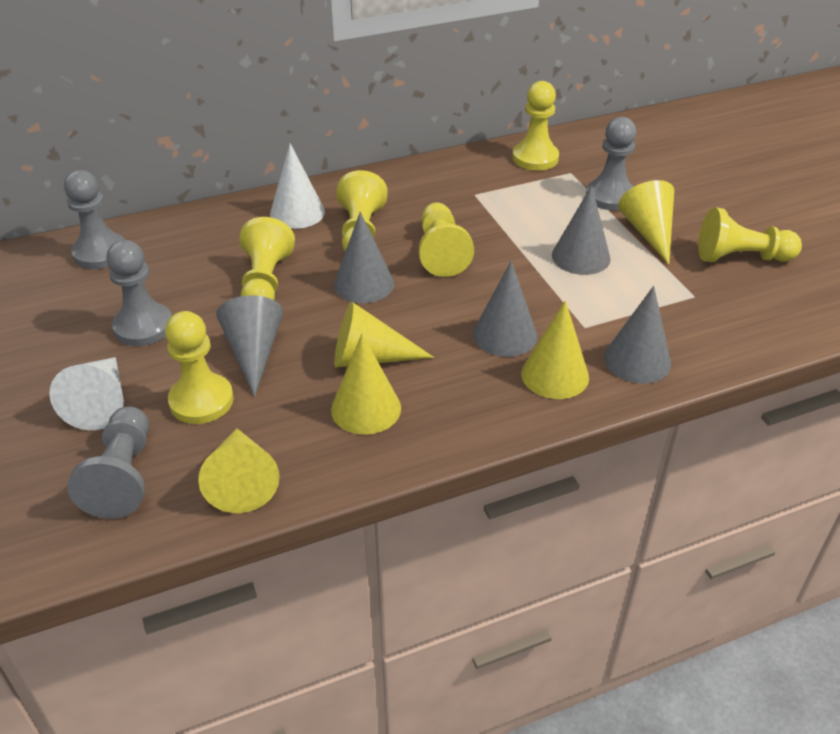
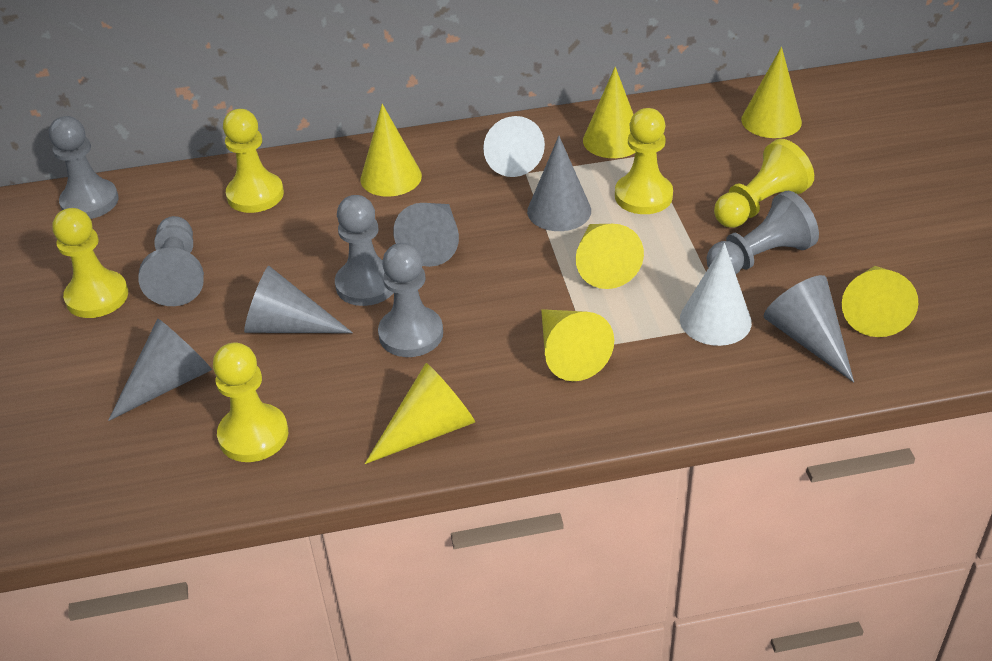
grey pawn: 4 -> 5
yellow cone: 5 -> 7
yellow pawn: 6 -> 5

